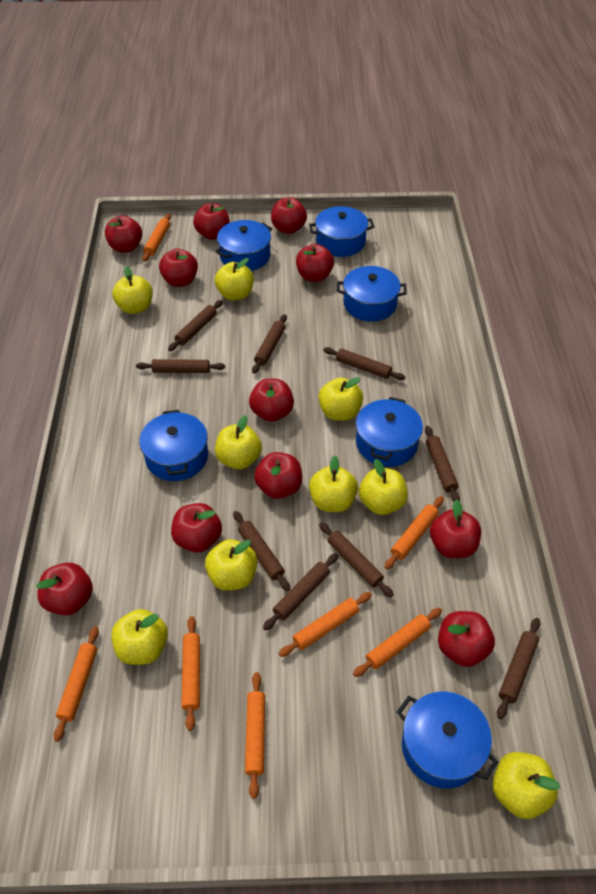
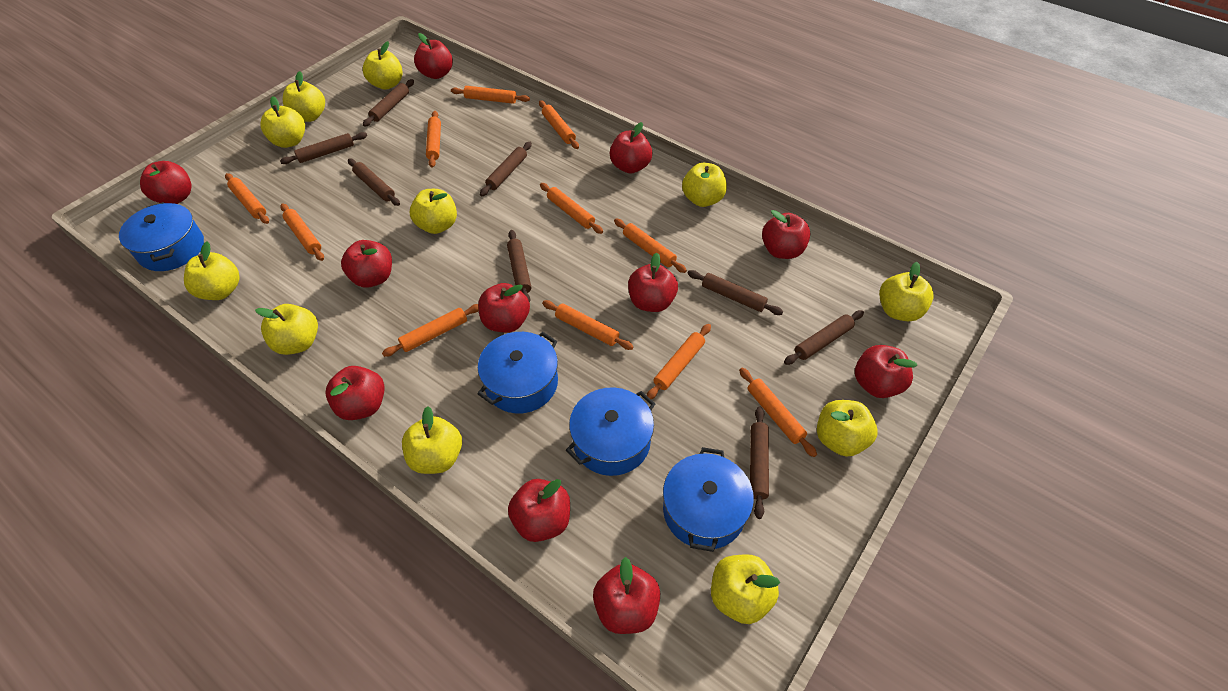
blue pot: 6 -> 4
brown rolling pin: 9 -> 8
orange rolling pin: 7 -> 11
yellow apple: 9 -> 11

